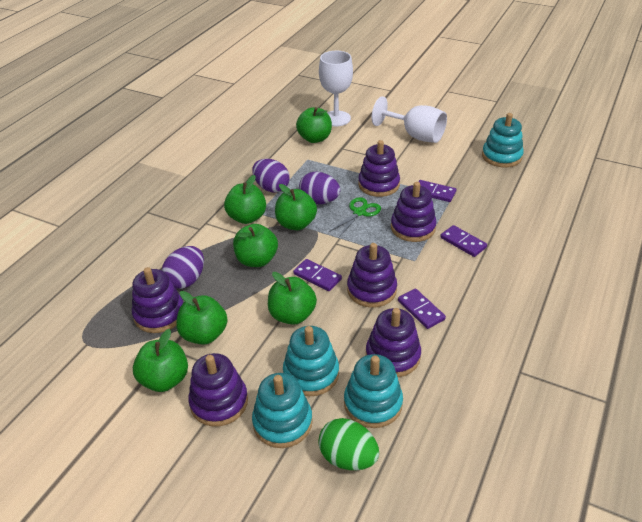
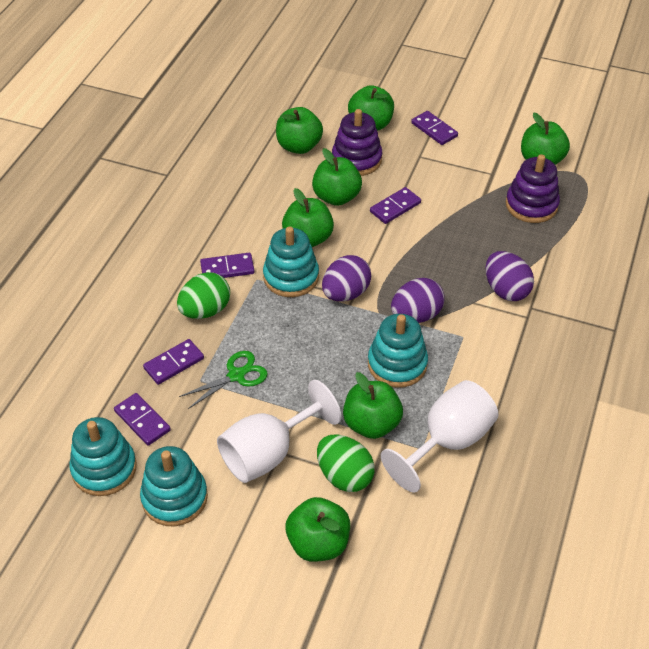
green egg: 1 -> 2
purple domino: 4 -> 5
purple stacking toy: 6 -> 2

